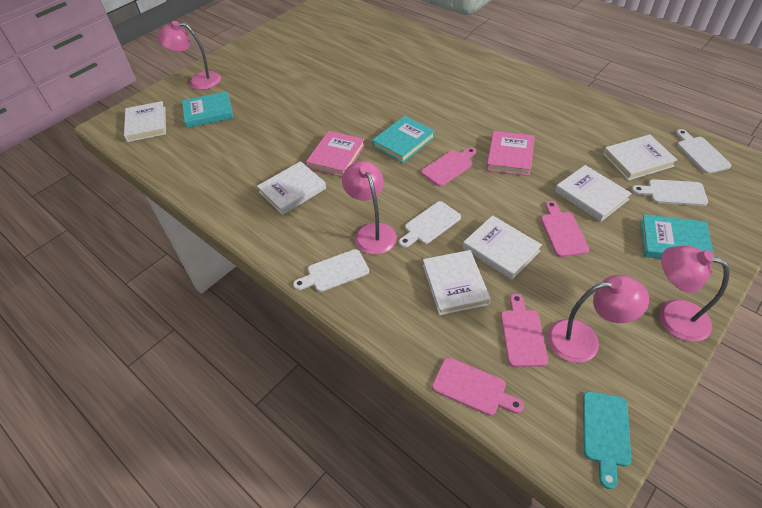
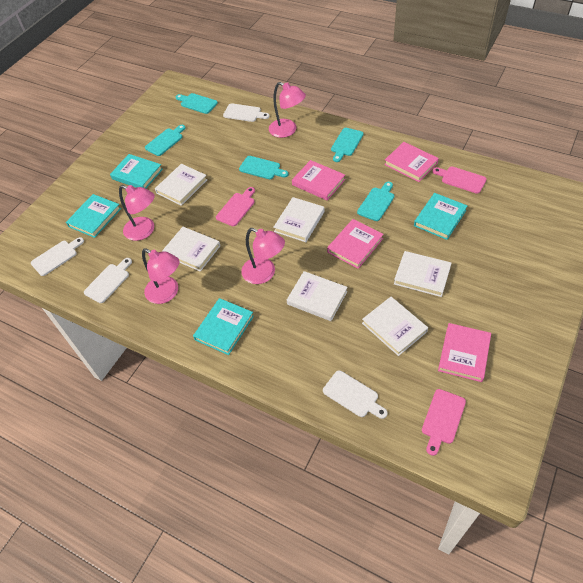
pink book: 2 -> 4
pink cutting board: 4 -> 3
turquoise book: 3 -> 4
turquoise cutting board: 1 -> 5

